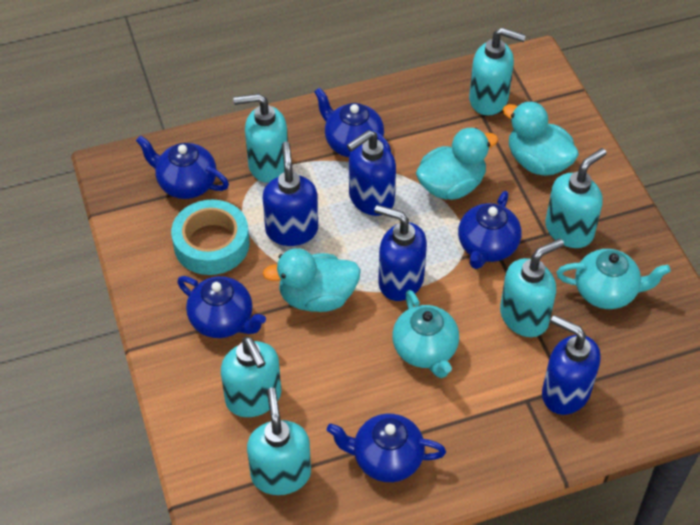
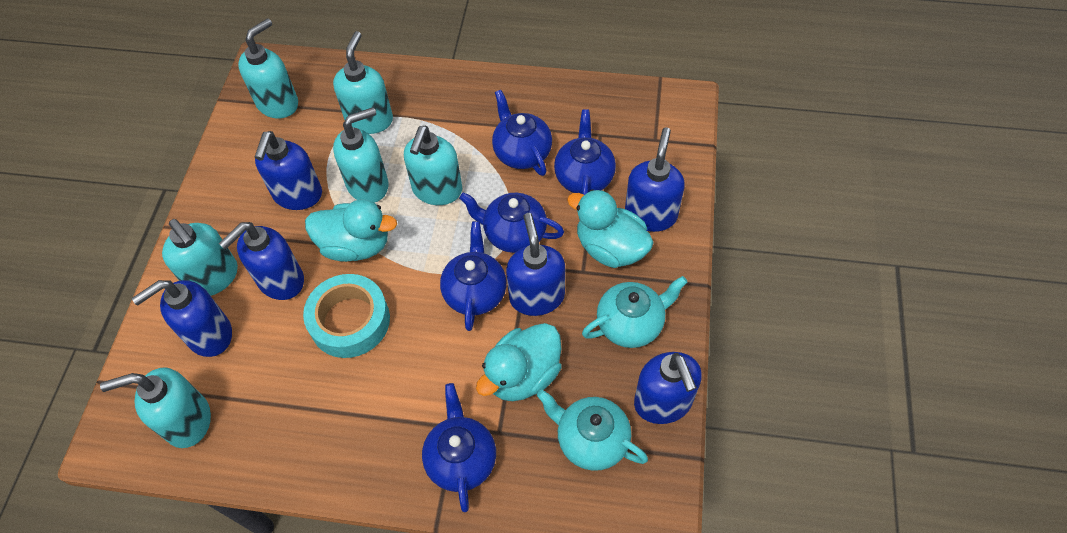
blue soap dispenser: 4 -> 6

